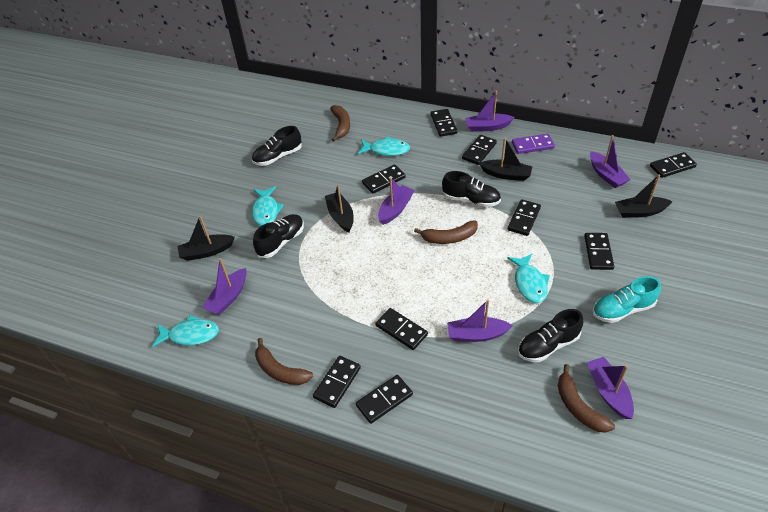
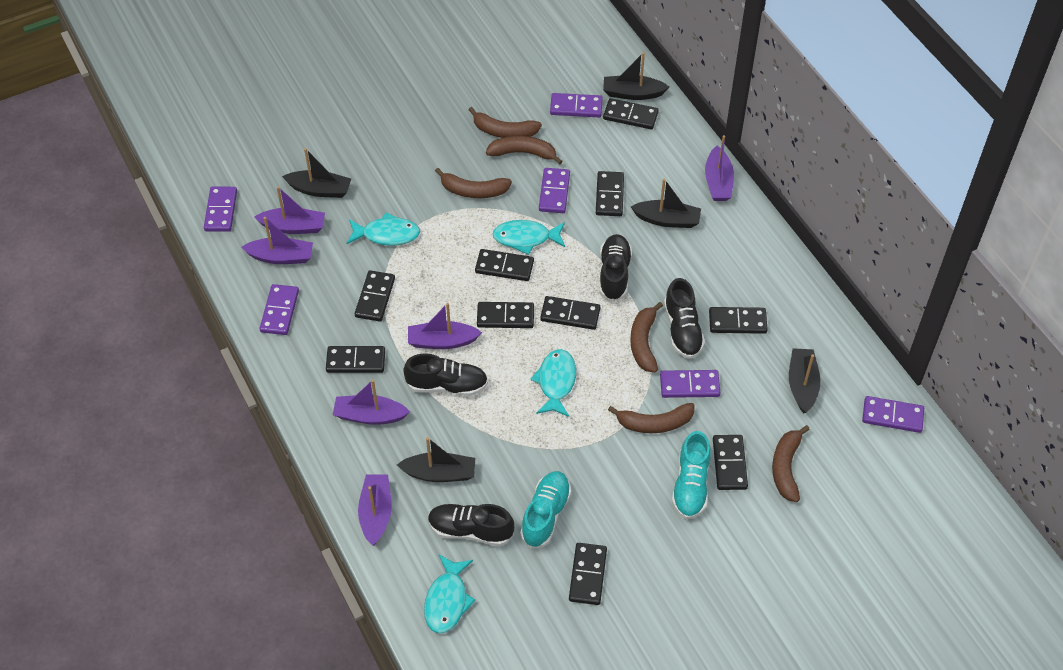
black boat: 4 -> 5
black domino: 9 -> 10
brown banana: 4 -> 6
purple domino: 1 -> 6
turquoise shoe: 1 -> 2

